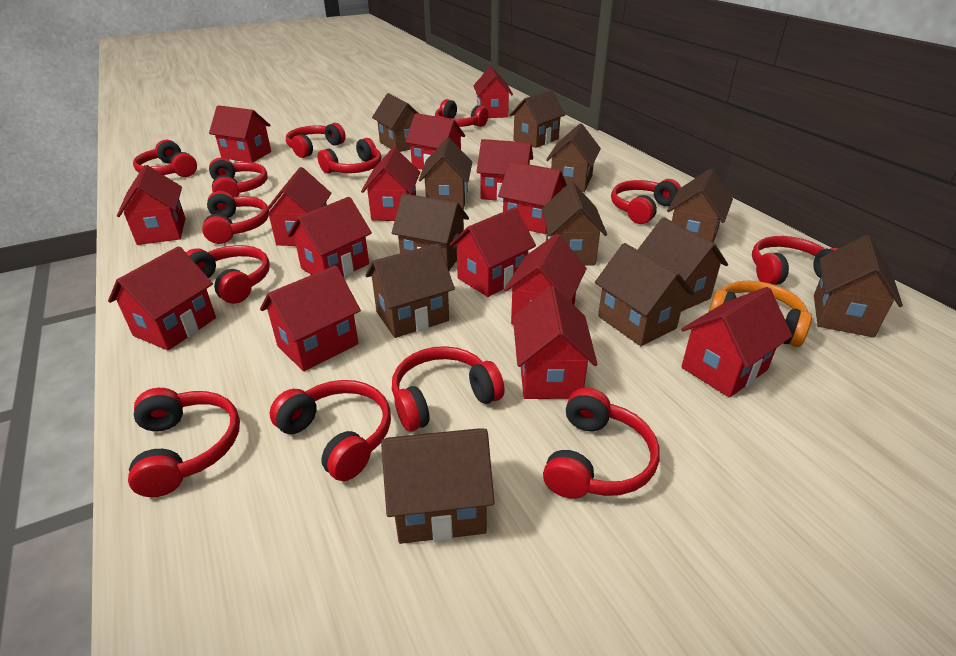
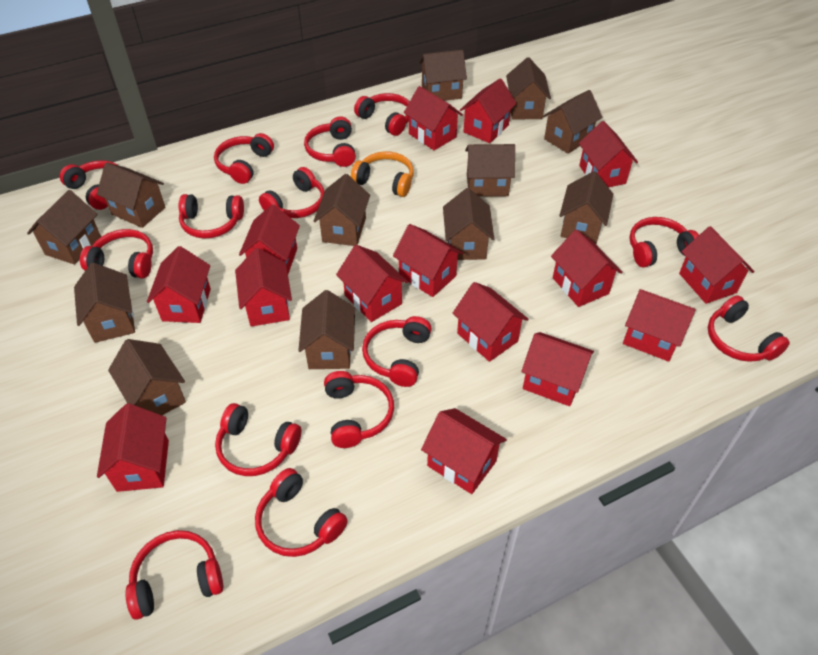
red headphones: 13 -> 14

